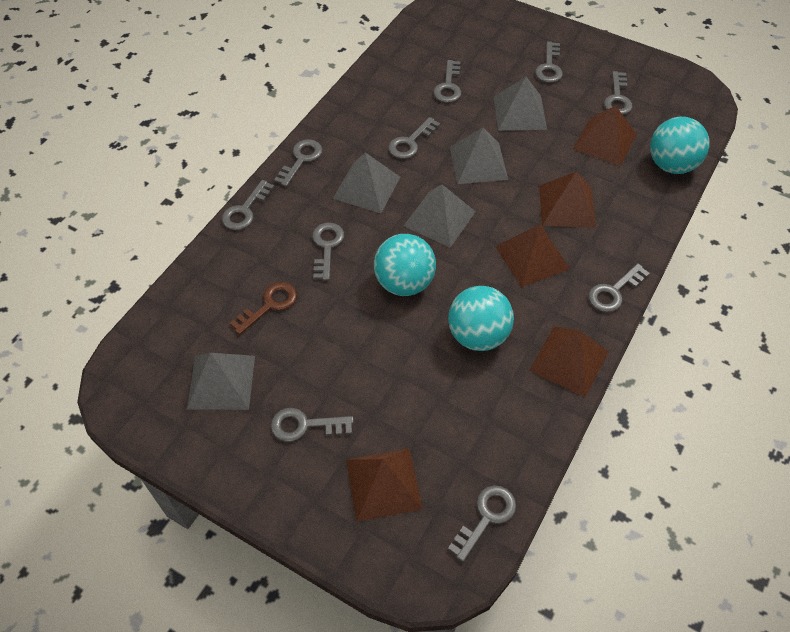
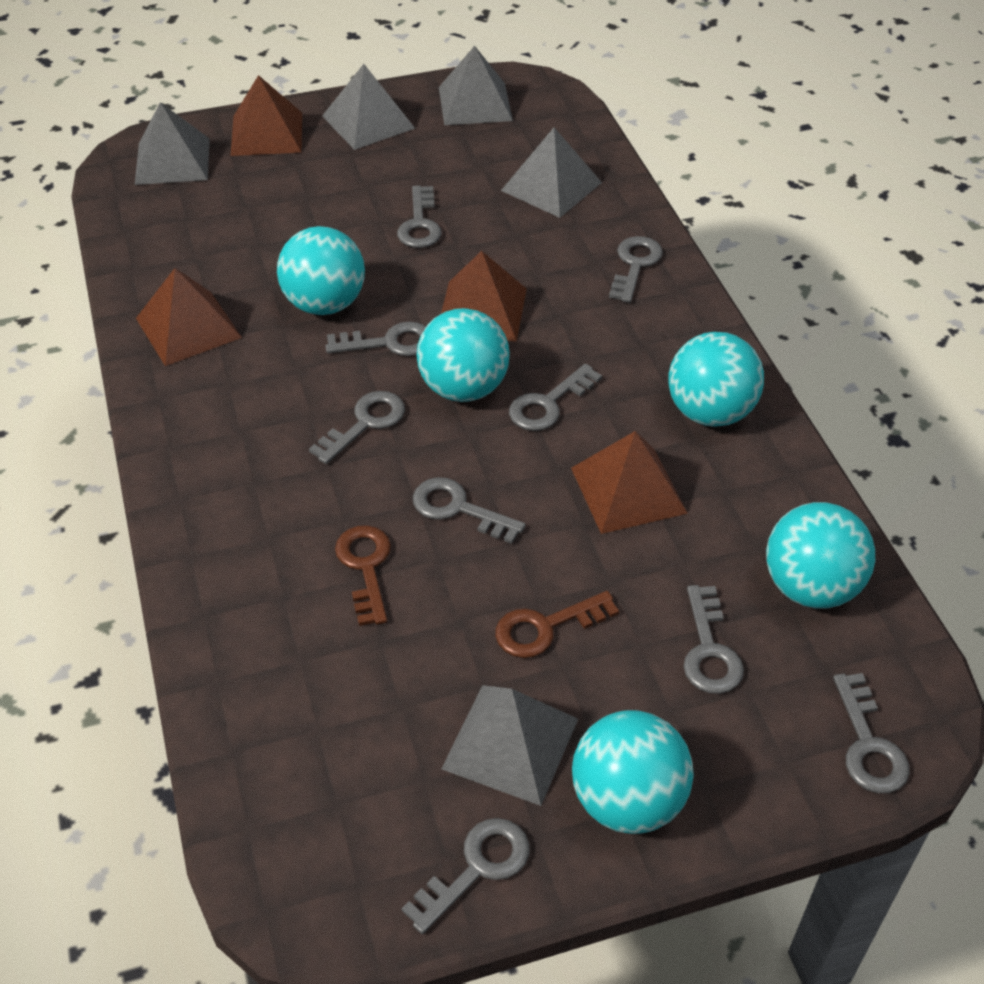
brown key: 1 -> 2
brown pyramid: 5 -> 4
grey key: 10 -> 9
turquoise ball: 3 -> 5

